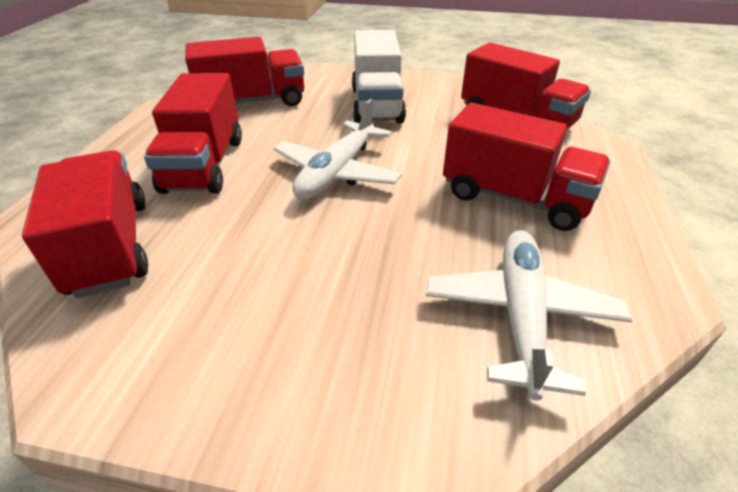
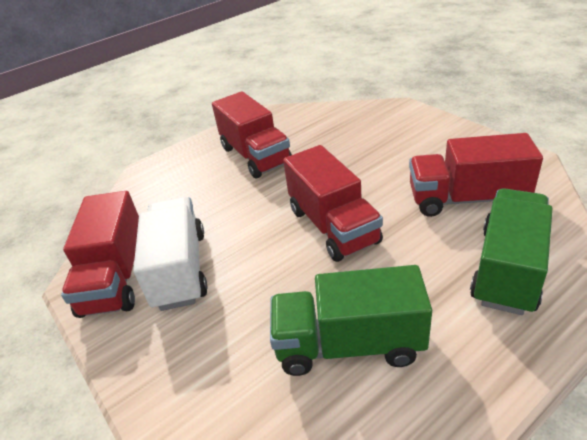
green truck: 0 -> 2
red truck: 5 -> 4
white plane: 2 -> 0

